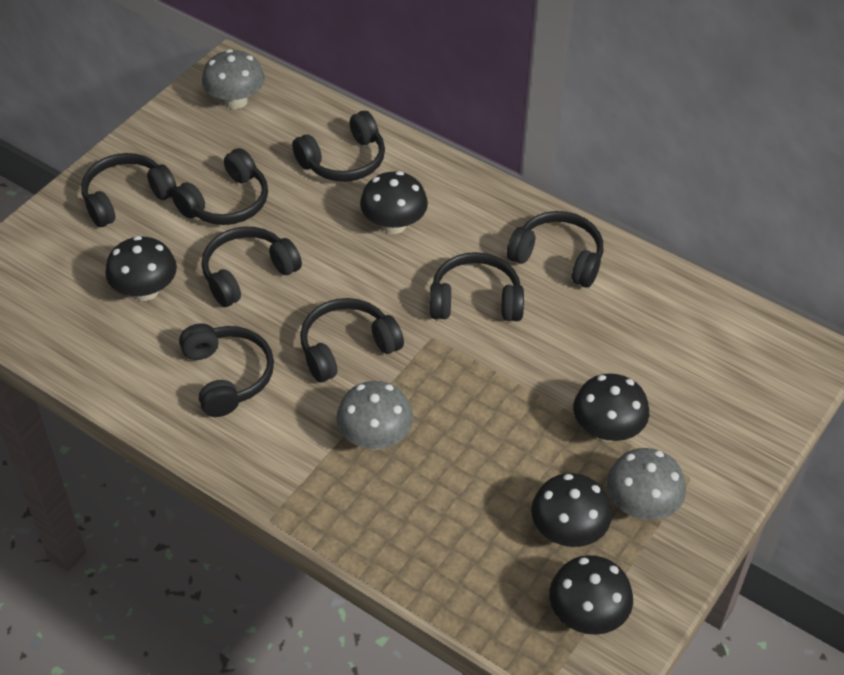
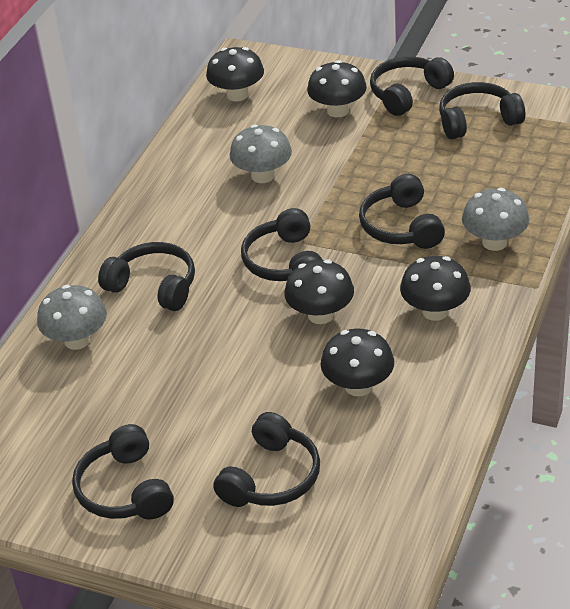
black headphones: 8 -> 7

